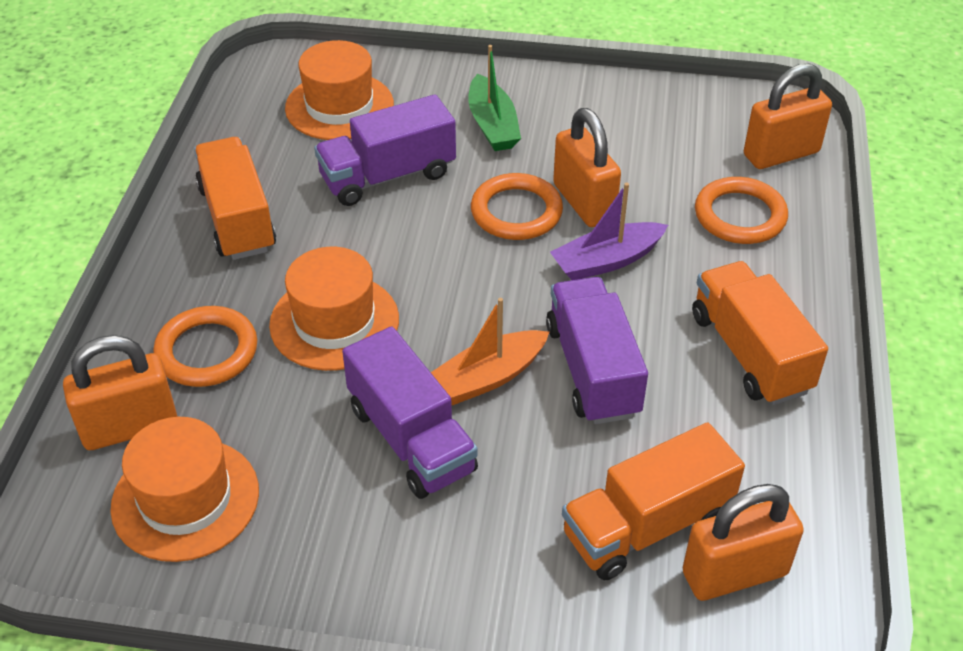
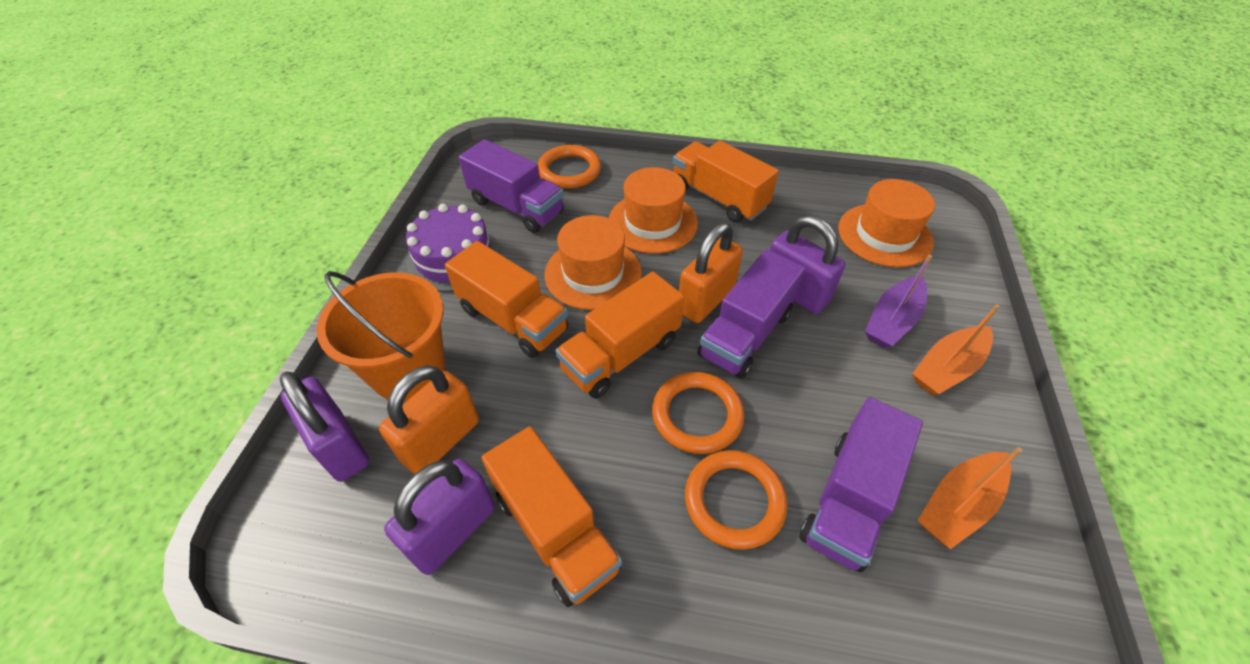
green boat: 1 -> 0
orange boat: 1 -> 2
orange bucket: 0 -> 1
orange padlock: 4 -> 2
orange truck: 3 -> 4
purple cake: 0 -> 1
purple padlock: 0 -> 3

